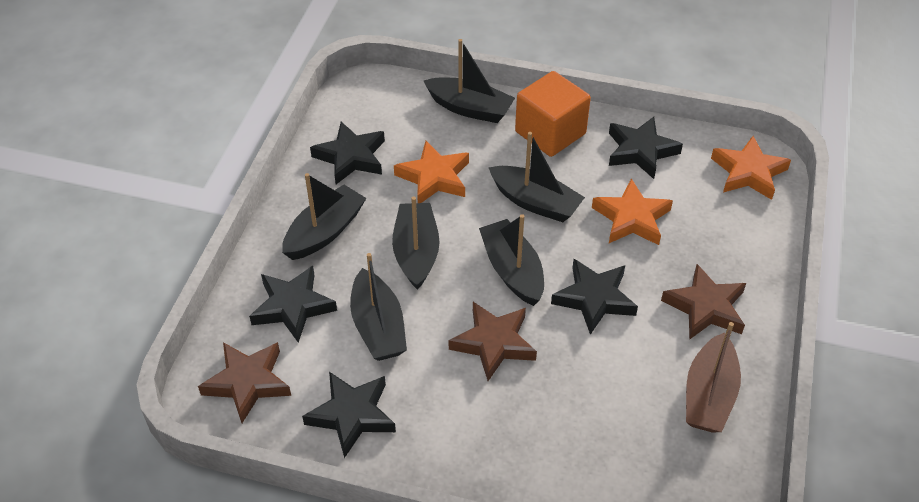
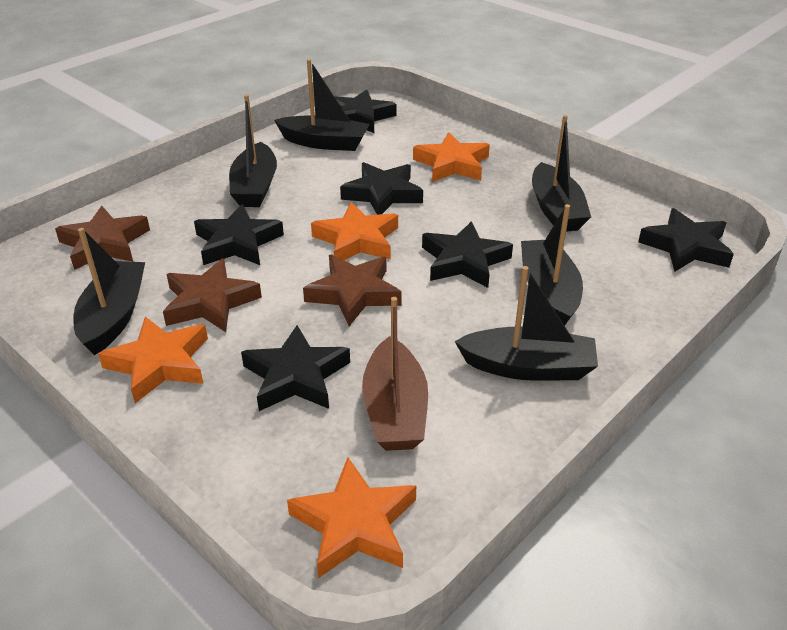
black star: 5 -> 6
orange cube: 1 -> 0
orange star: 3 -> 4

